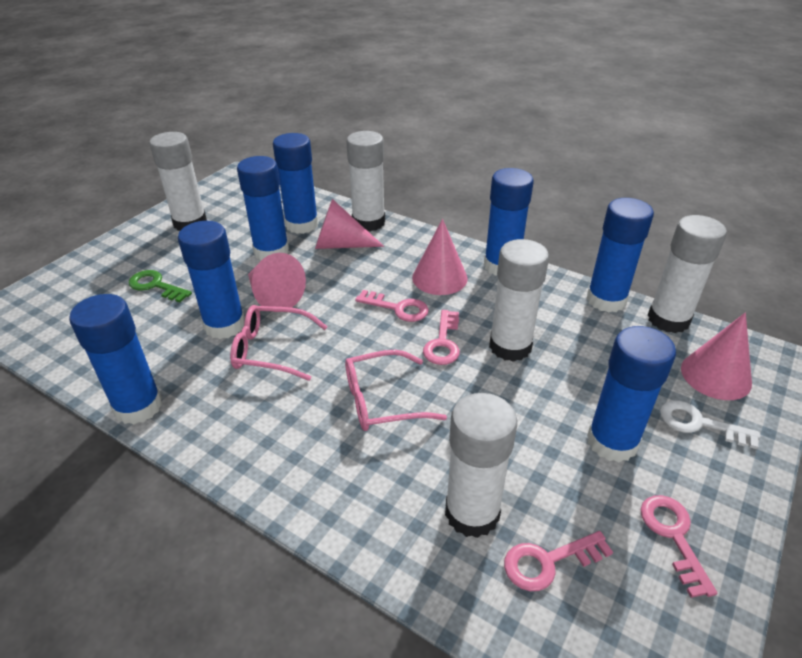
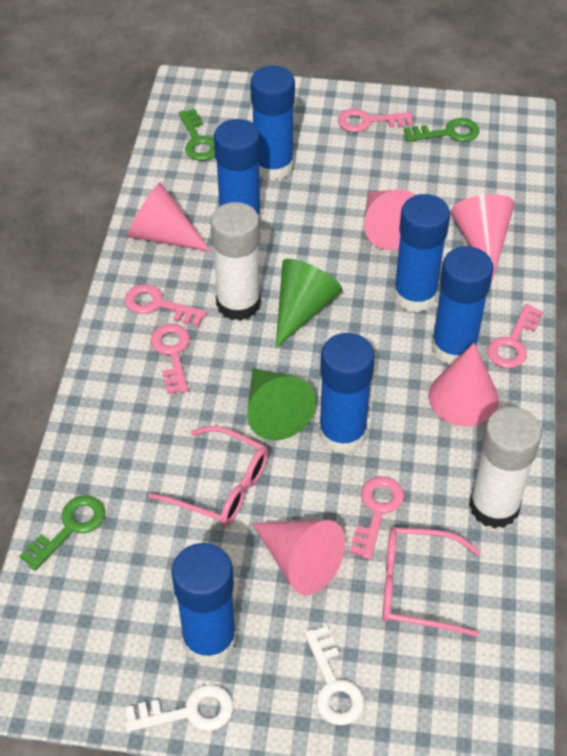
blue glue stick: 7 -> 6
green cone: 0 -> 2
green key: 1 -> 3
pink cone: 4 -> 5
pink key: 4 -> 5
white glue stick: 5 -> 2
white key: 1 -> 2

